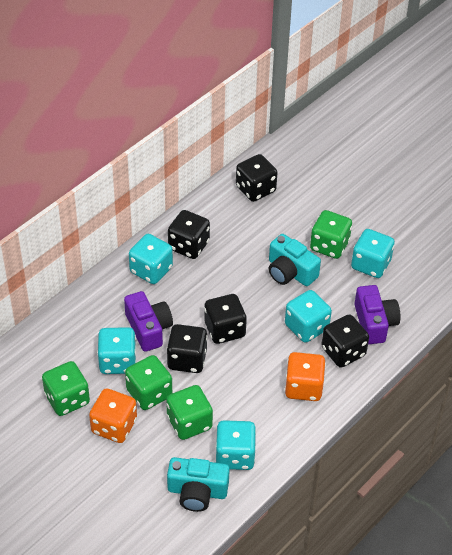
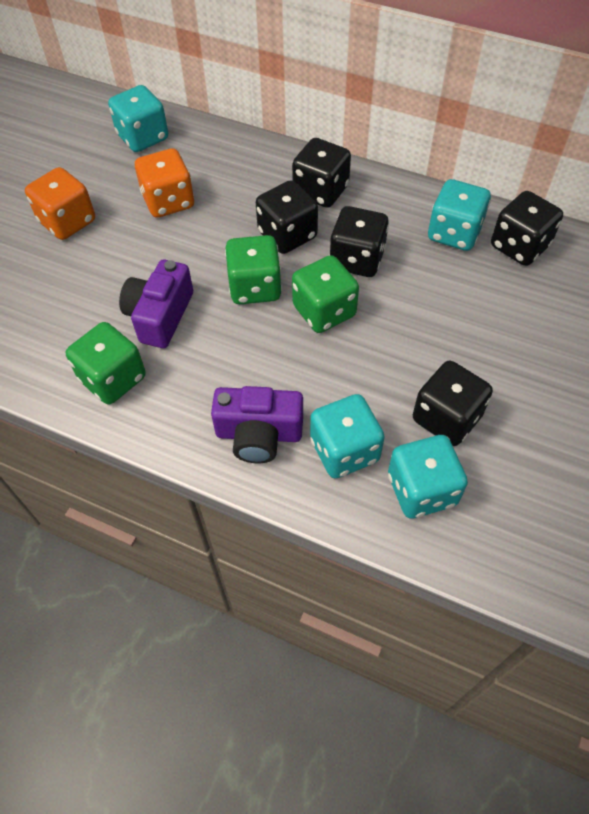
green dice: 4 -> 3
turquoise camera: 2 -> 0
turquoise dice: 5 -> 4

